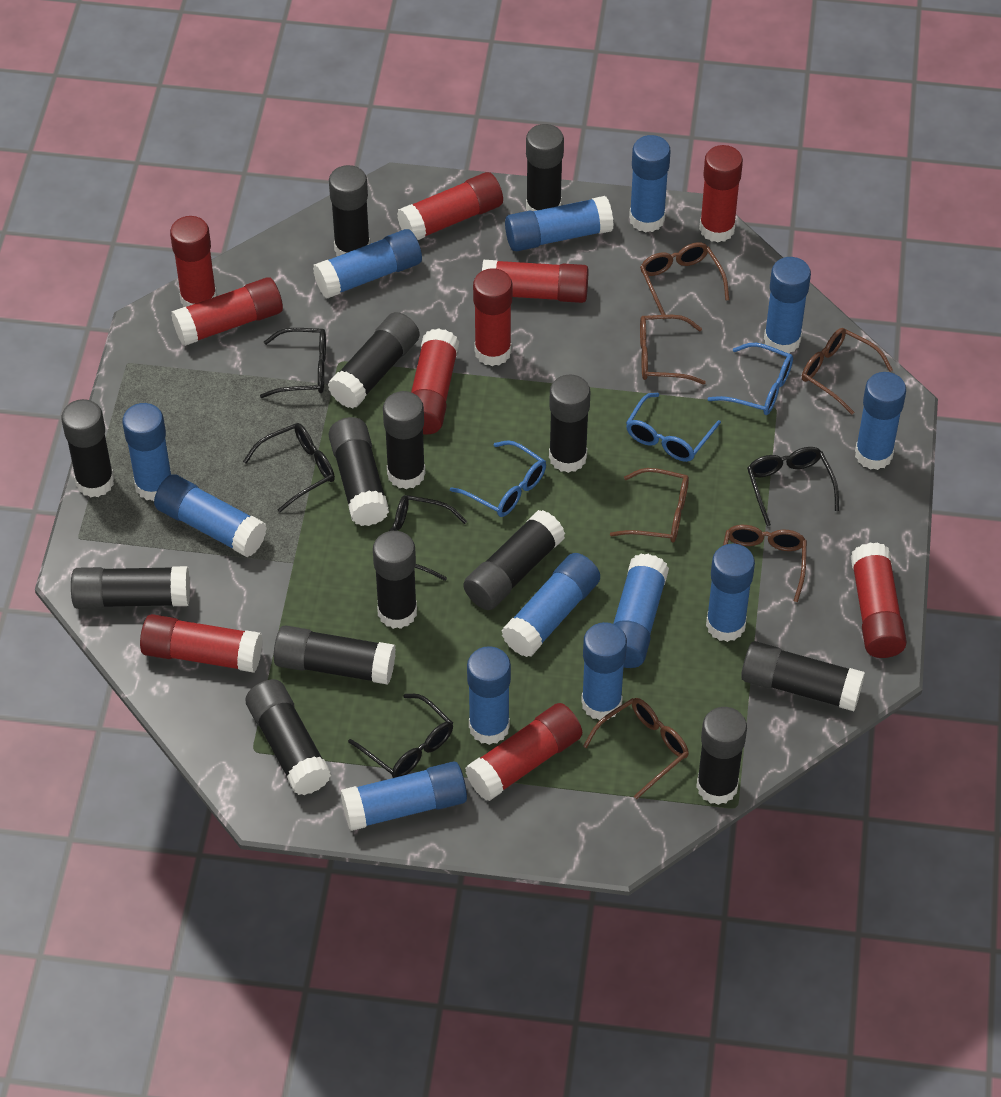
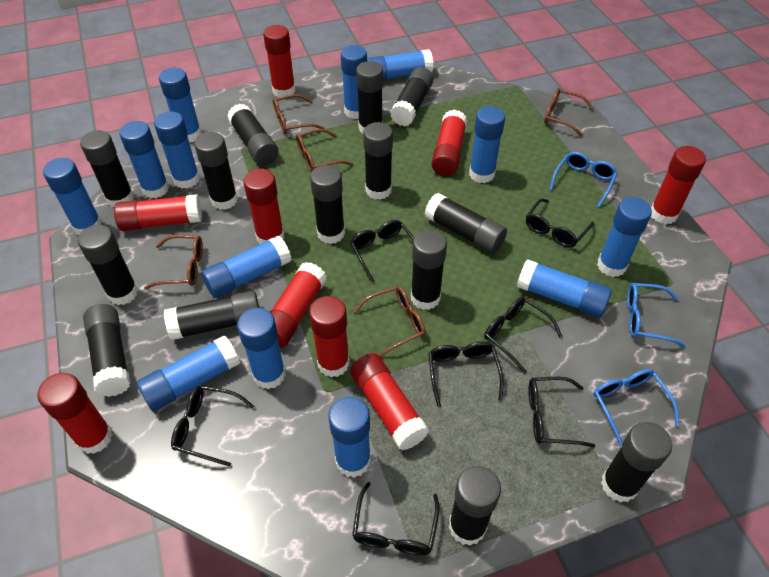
black glasses: 5 -> 7
brown glasses: 6 -> 5
red glue stick: 10 -> 9

